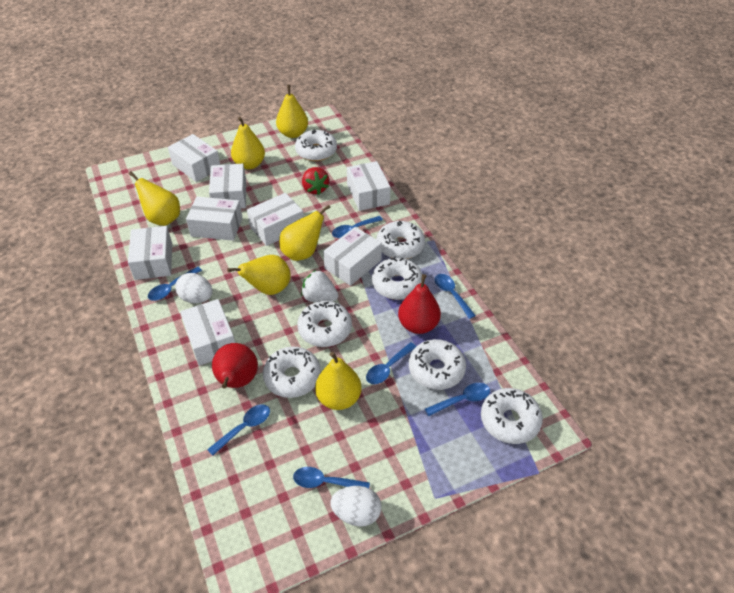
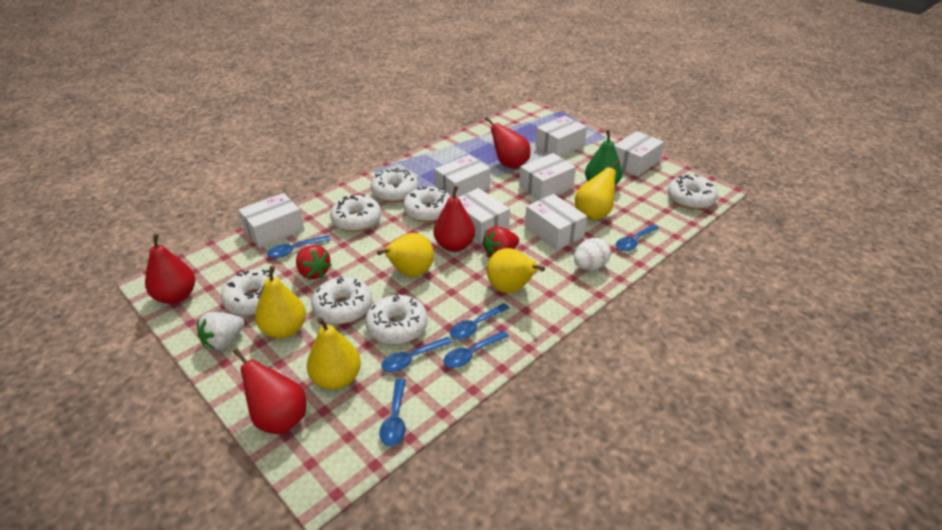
blue spoon: 7 -> 6
green pear: 0 -> 1
red pear: 2 -> 4
red strawberry: 1 -> 2
white box: 8 -> 7
white egg: 2 -> 1
yellow pear: 6 -> 5

